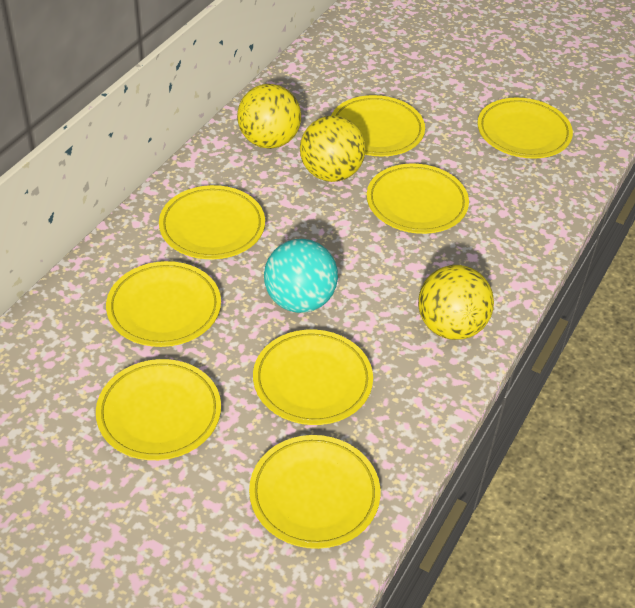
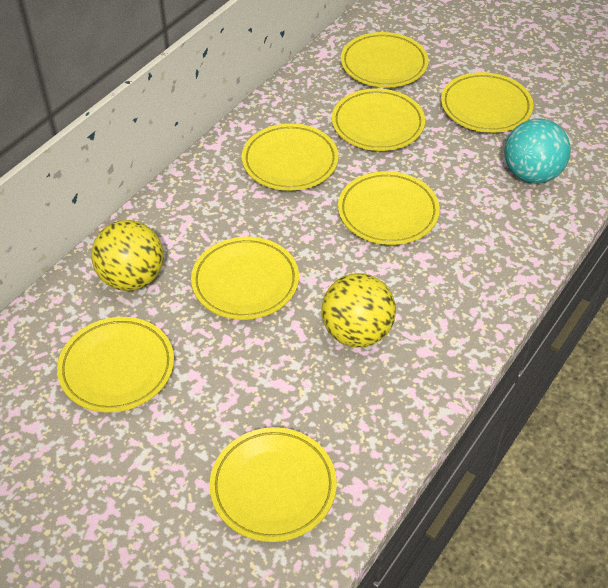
yellow ball: 3 -> 2

